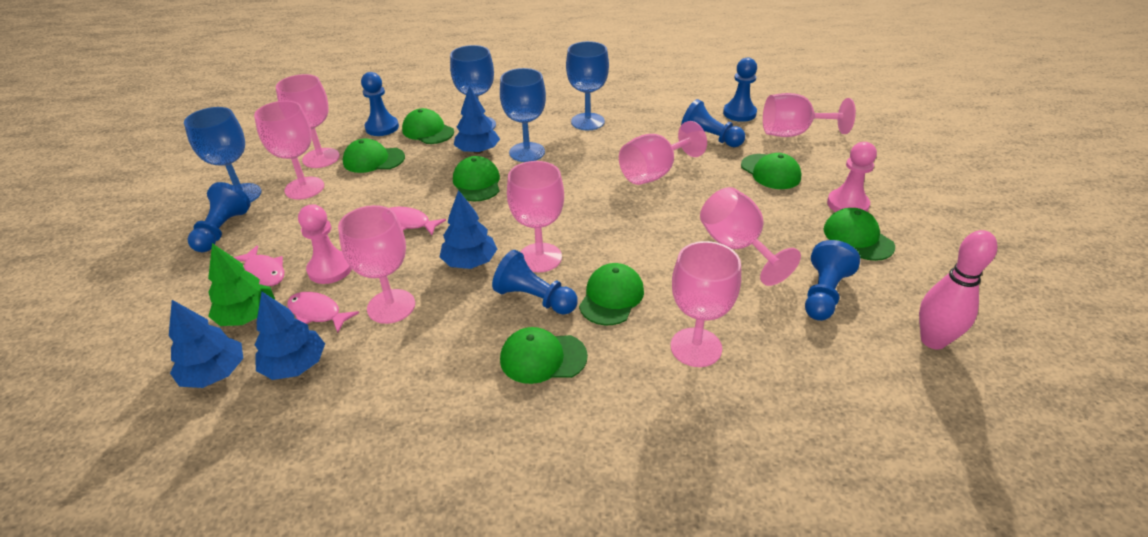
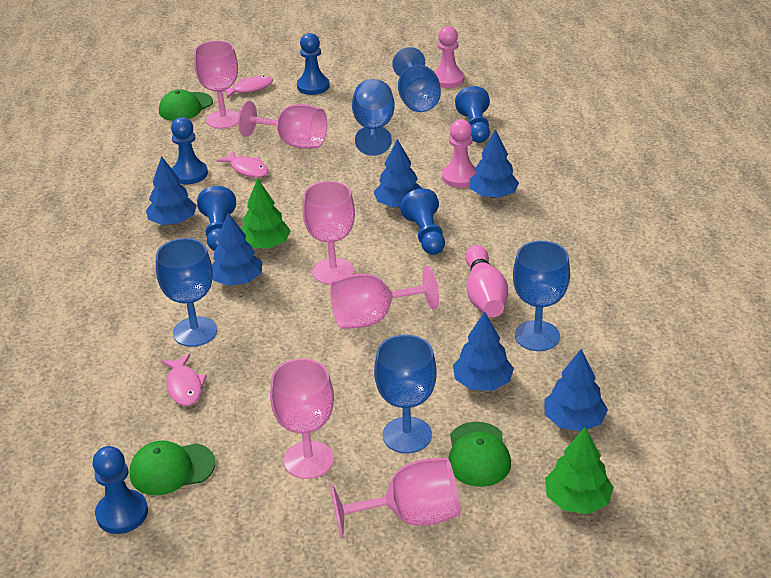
blue goblet: 4 -> 5
blue tree: 4 -> 6
green cap: 7 -> 3
green tree: 1 -> 2
pink goblet: 8 -> 6

